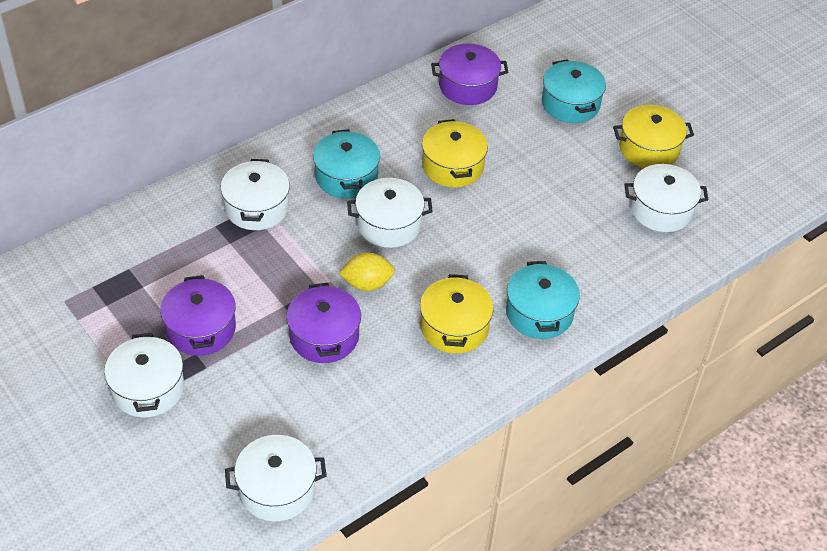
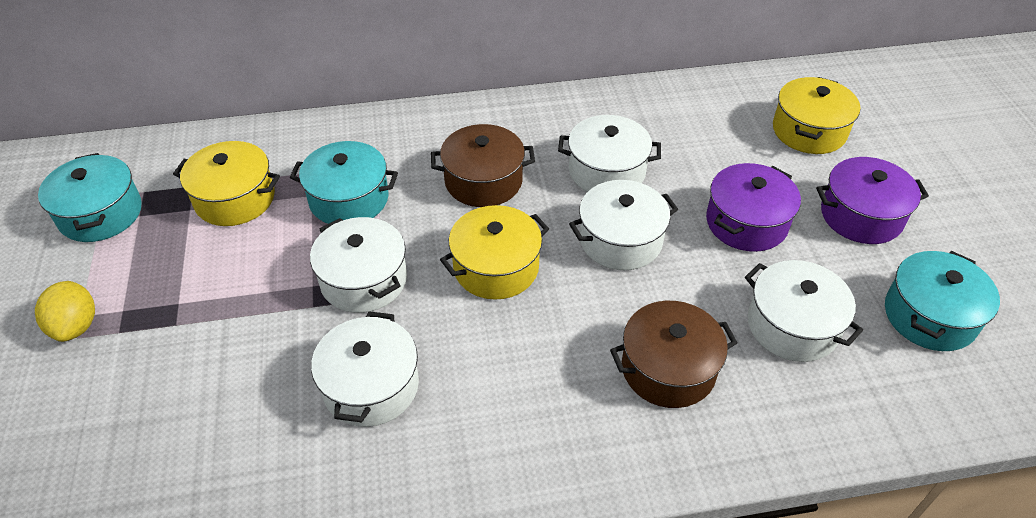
brown pot: 0 -> 2
purple pot: 3 -> 2

